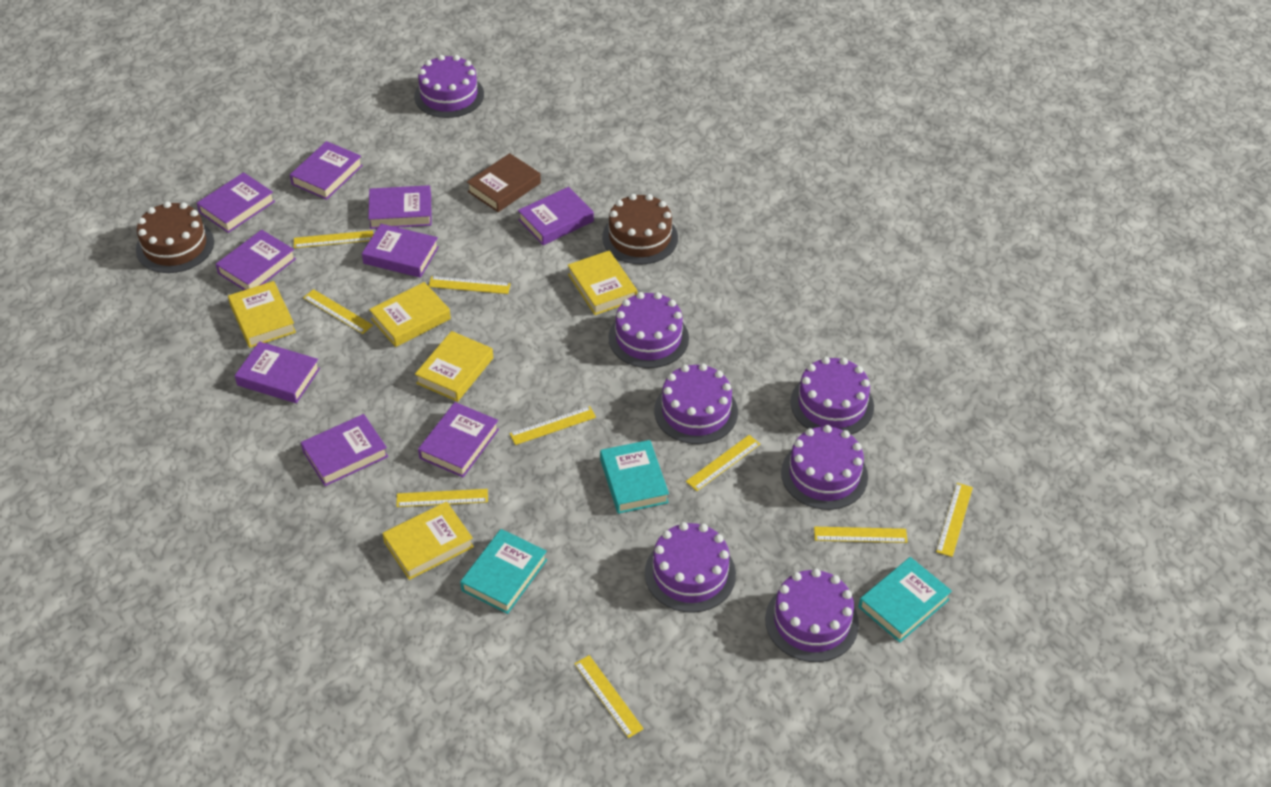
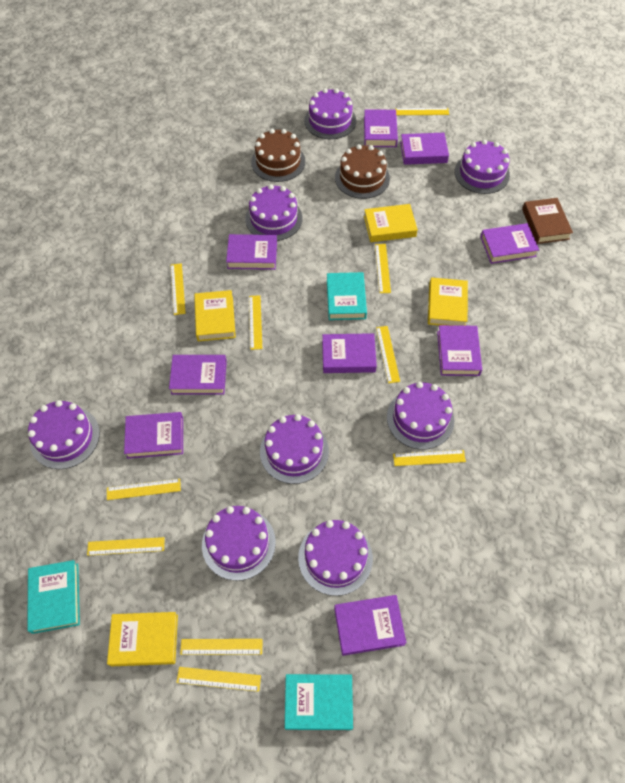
purple cake: 7 -> 8
yellow book: 5 -> 4
yellow ruler: 9 -> 10

